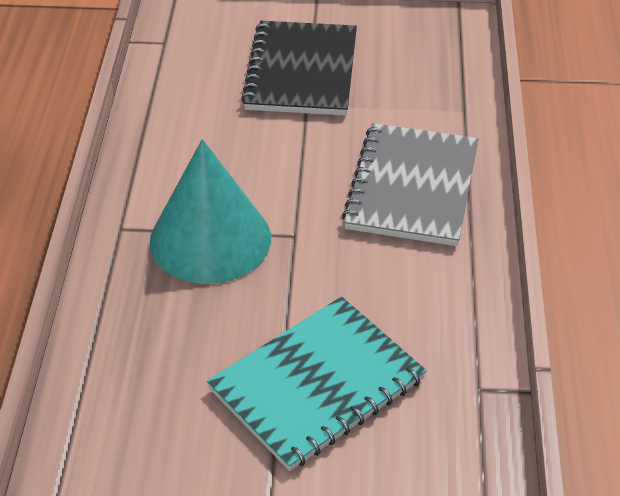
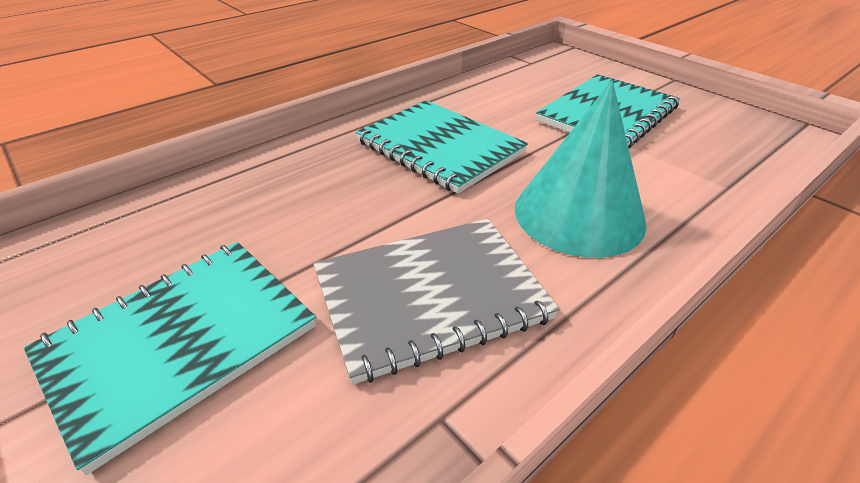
black notebook: 1 -> 0
turquoise notebook: 1 -> 3

